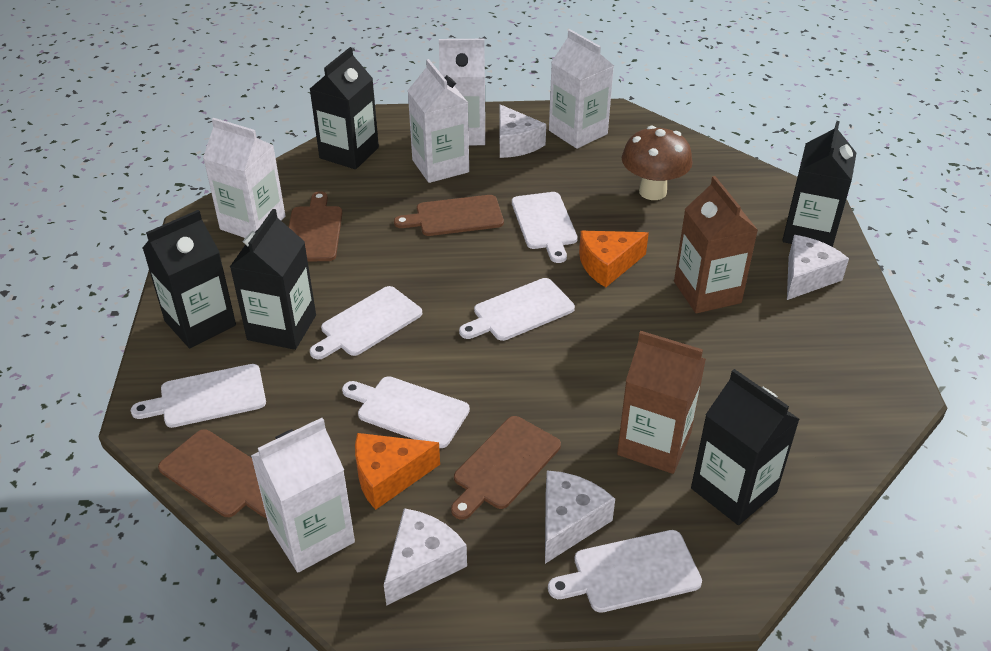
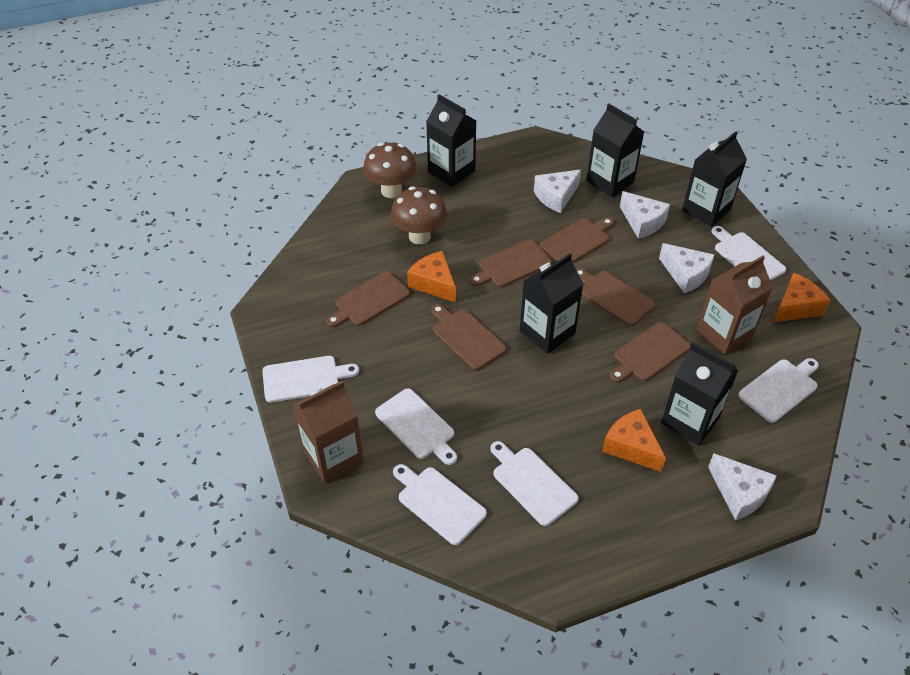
brown cutting board: 4 -> 6
brown mushroom: 1 -> 2
orange cheese: 2 -> 3
white carton: 5 -> 0

